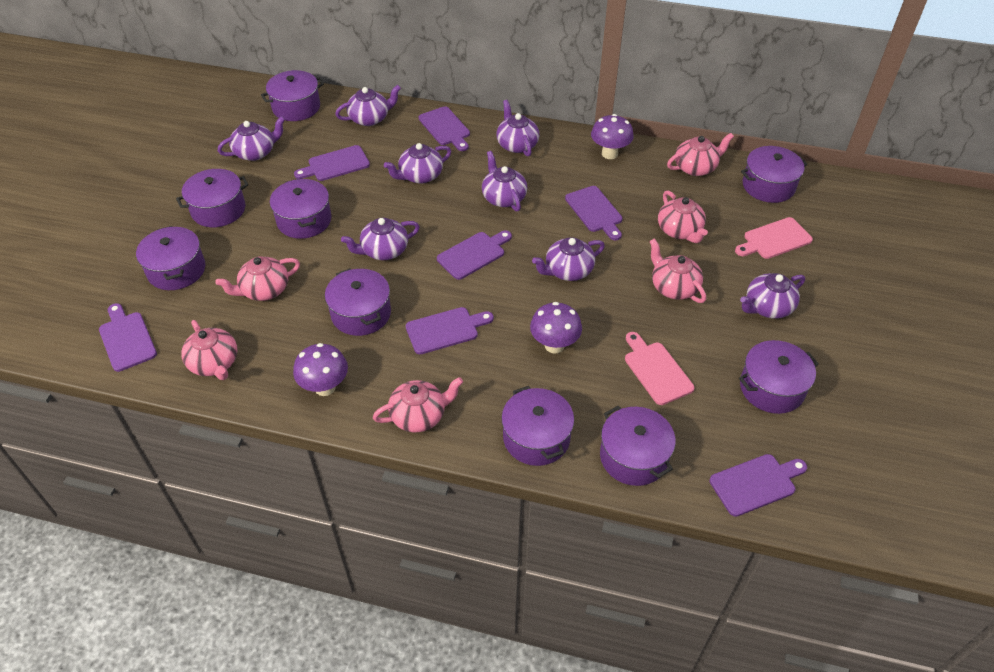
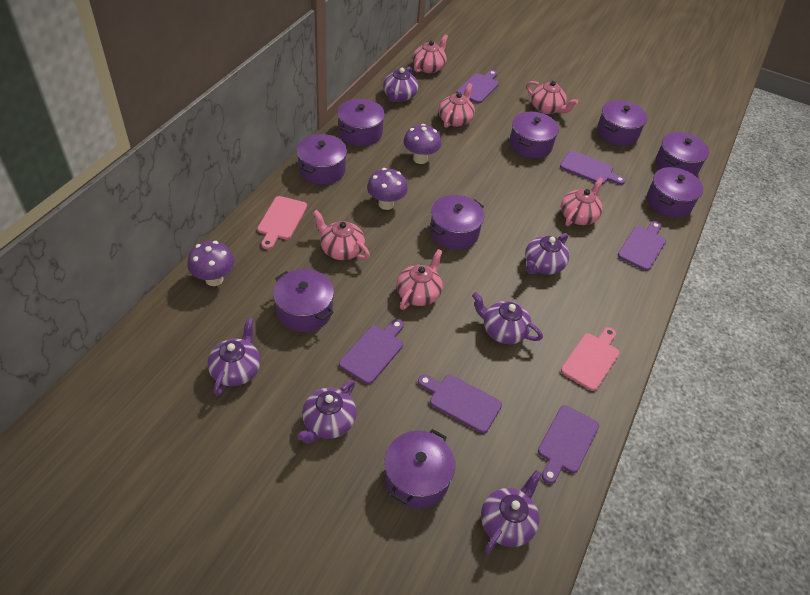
purple cutting board: 7 -> 6
purple teapot: 8 -> 6

